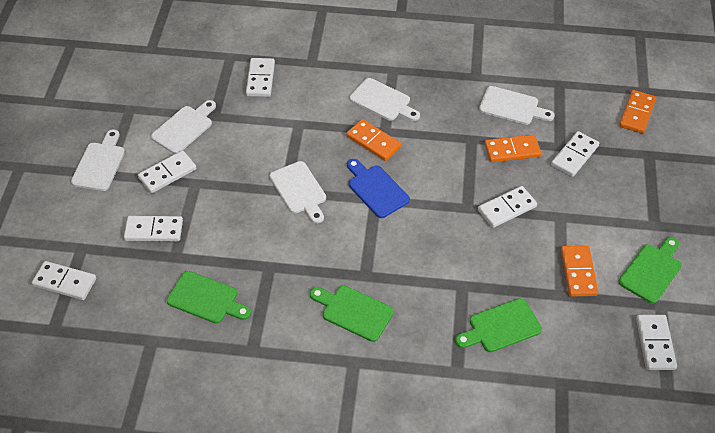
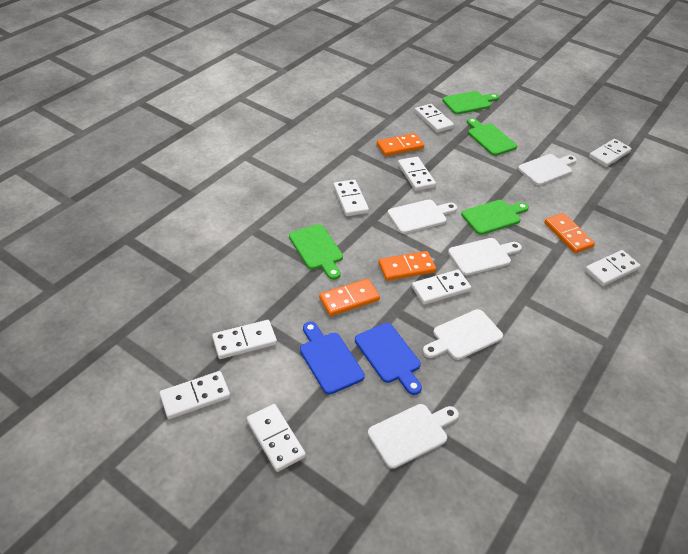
blue cutting board: 1 -> 2
white domino: 7 -> 9

